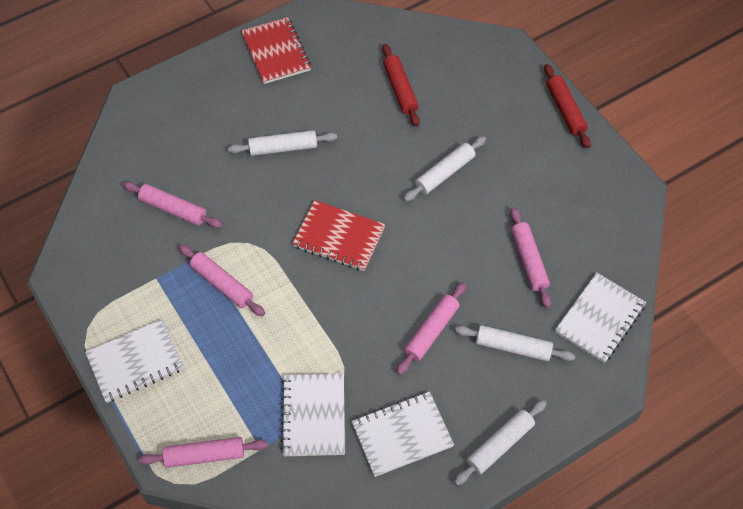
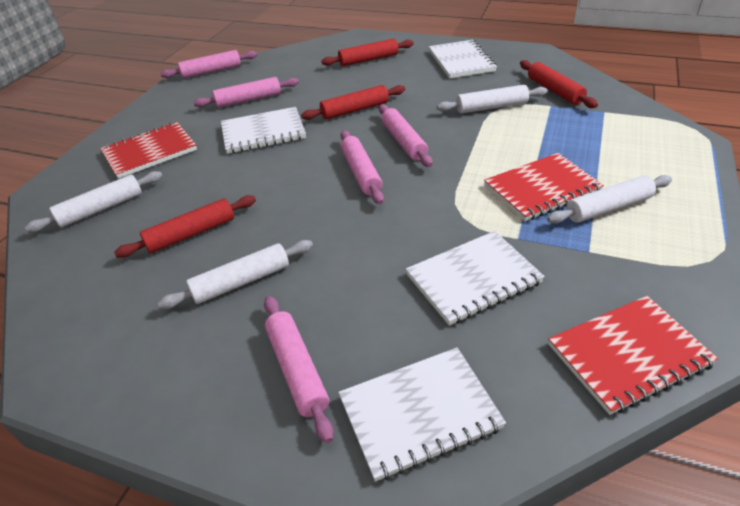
red notebook: 2 -> 3
red rolling pin: 2 -> 4

